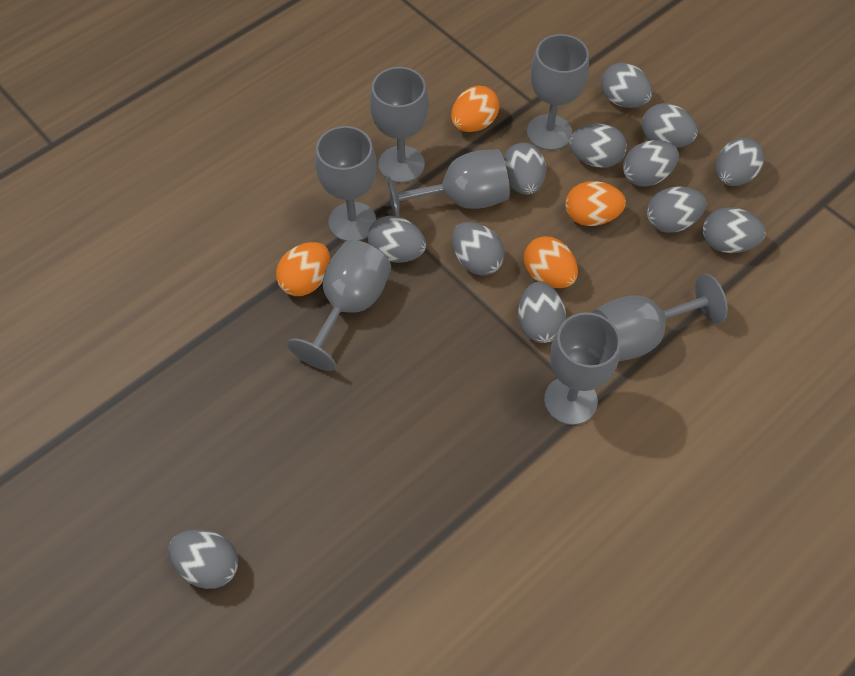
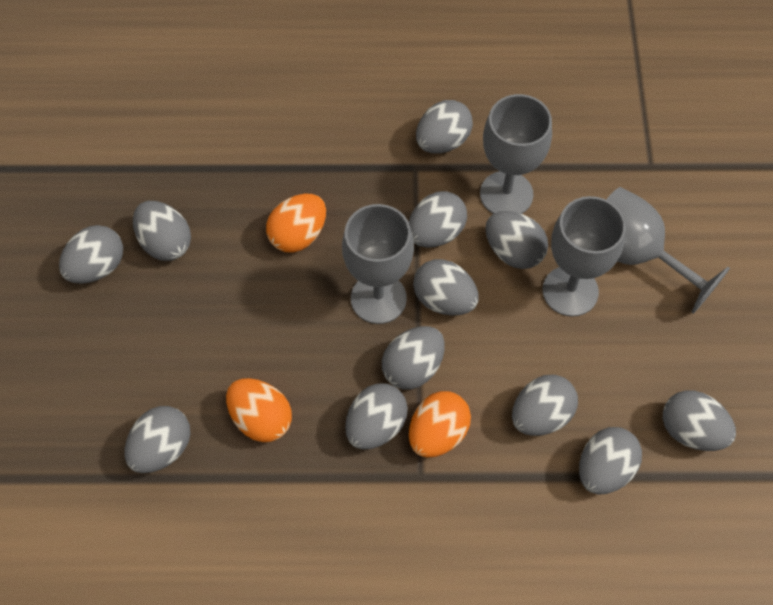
grey goblet: 7 -> 4
orange egg: 4 -> 3

